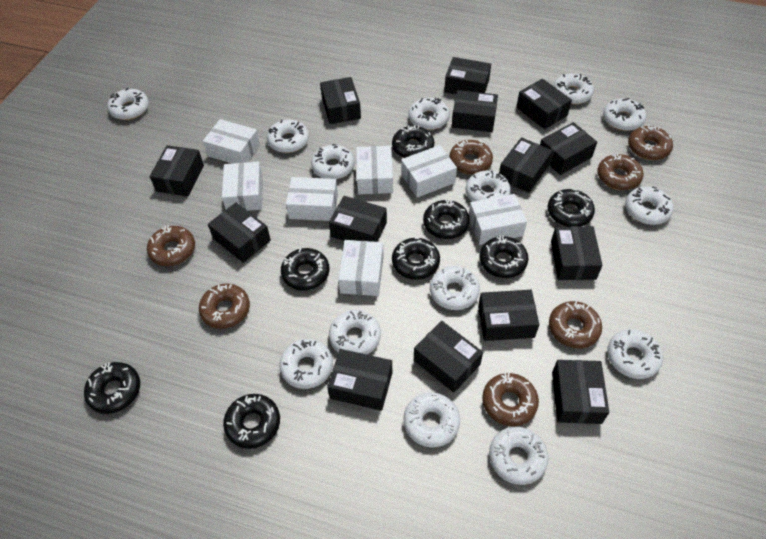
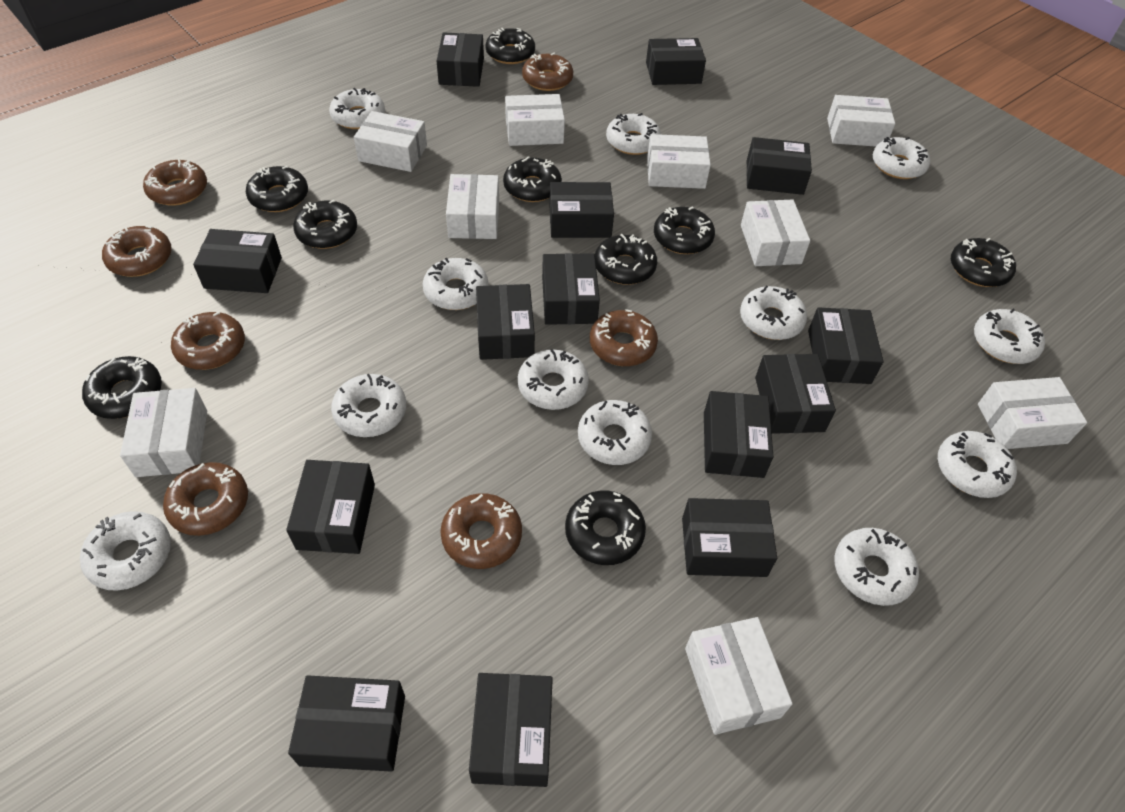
black donut: 8 -> 9
white box: 7 -> 9
white donut: 14 -> 12

